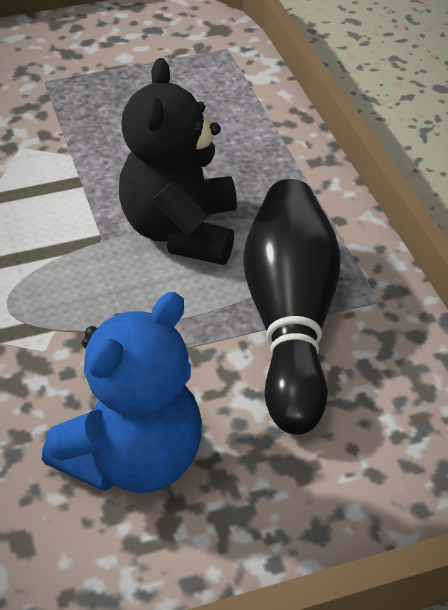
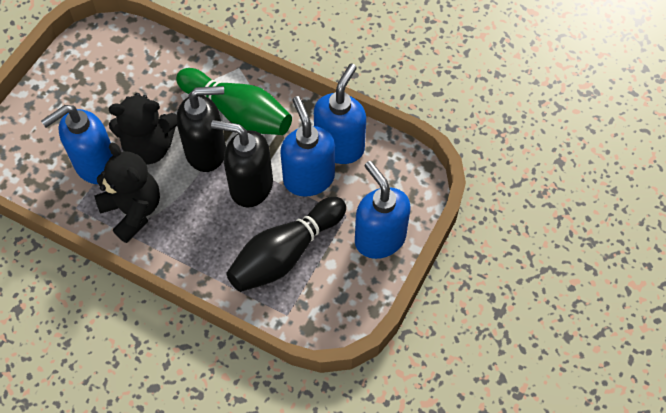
black soap dispenser: 0 -> 2
black teddy bear: 1 -> 2
blue soap dispenser: 0 -> 4
blue teddy bear: 1 -> 0
green bowling pin: 0 -> 1

